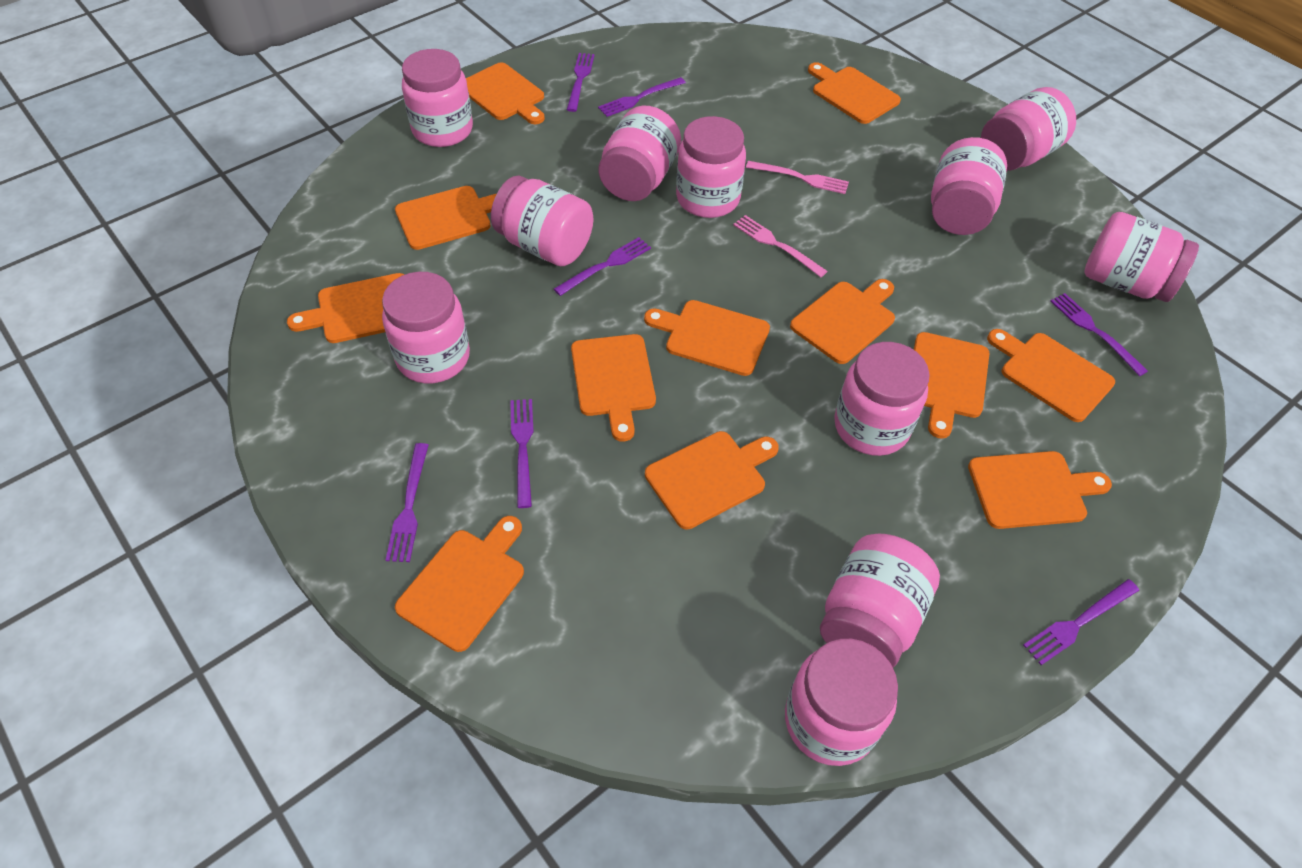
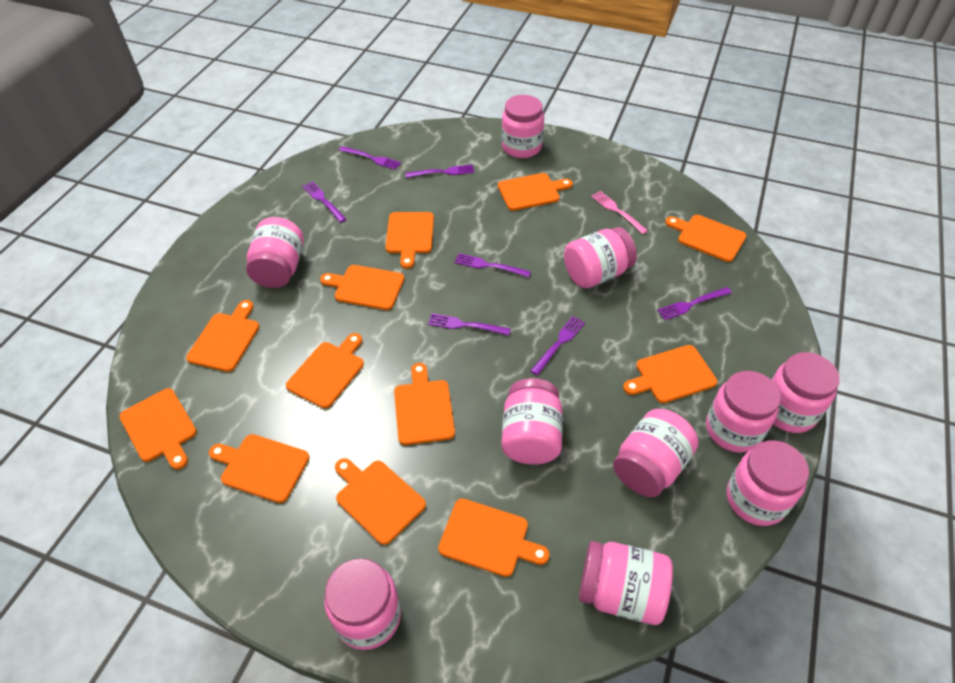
pink fork: 2 -> 1
pink jar: 11 -> 10

